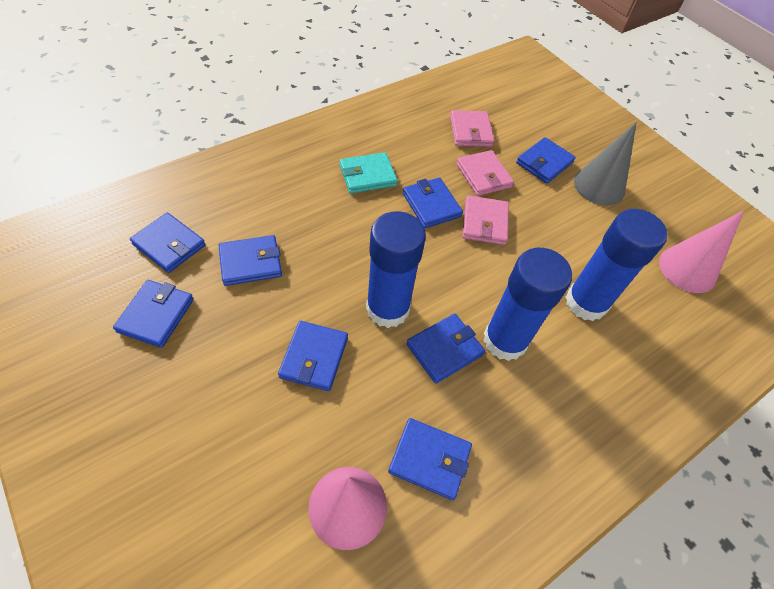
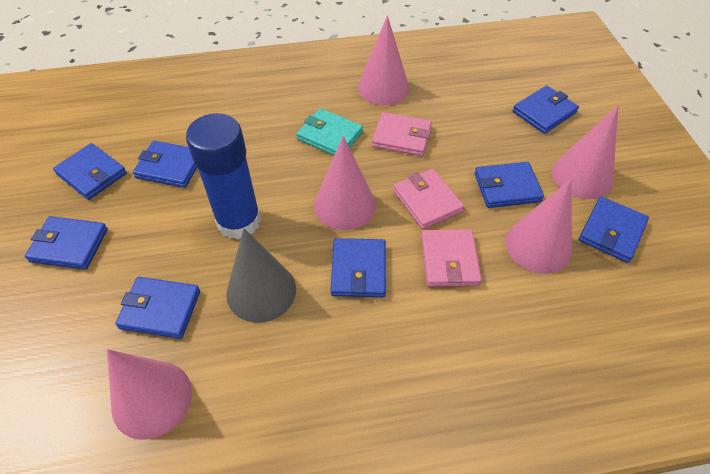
blue glue stick: 3 -> 1
pink cone: 2 -> 5

